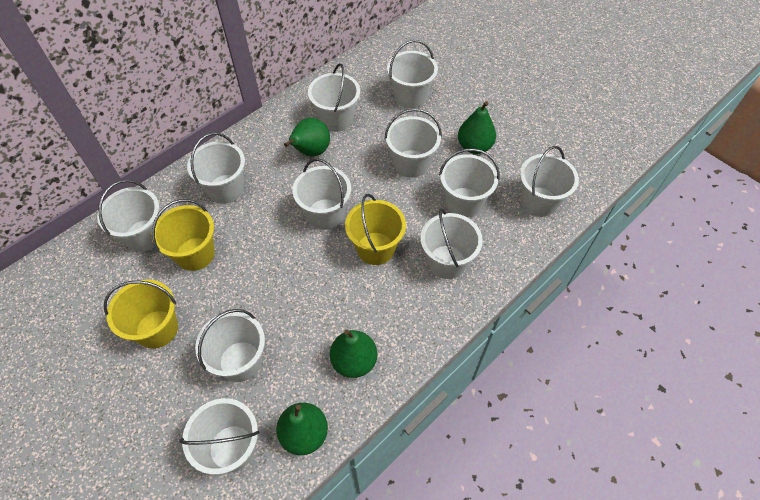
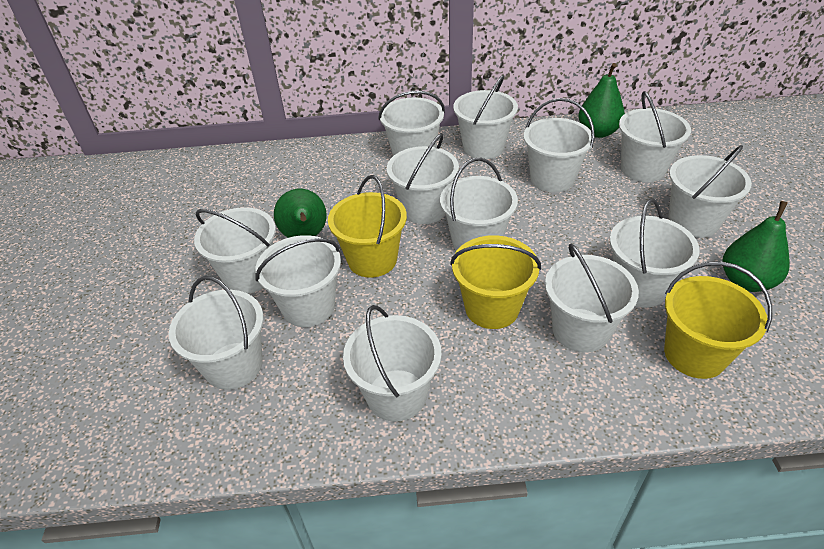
green pear: 4 -> 3
white bucket: 11 -> 13

